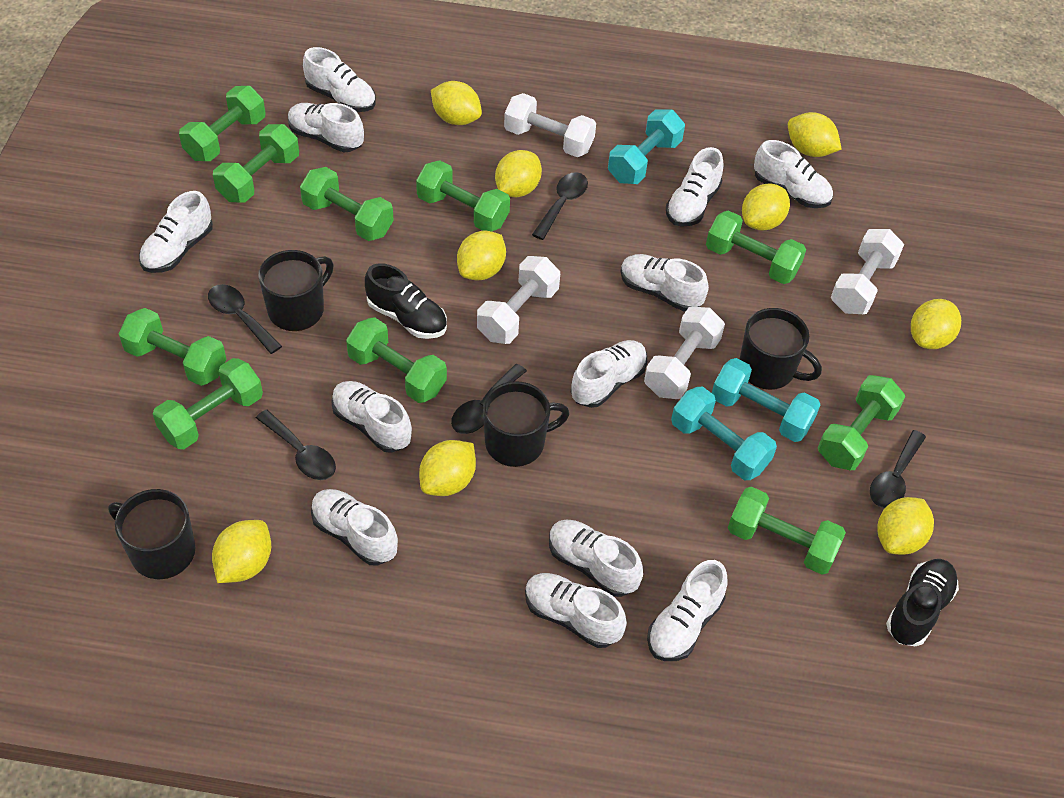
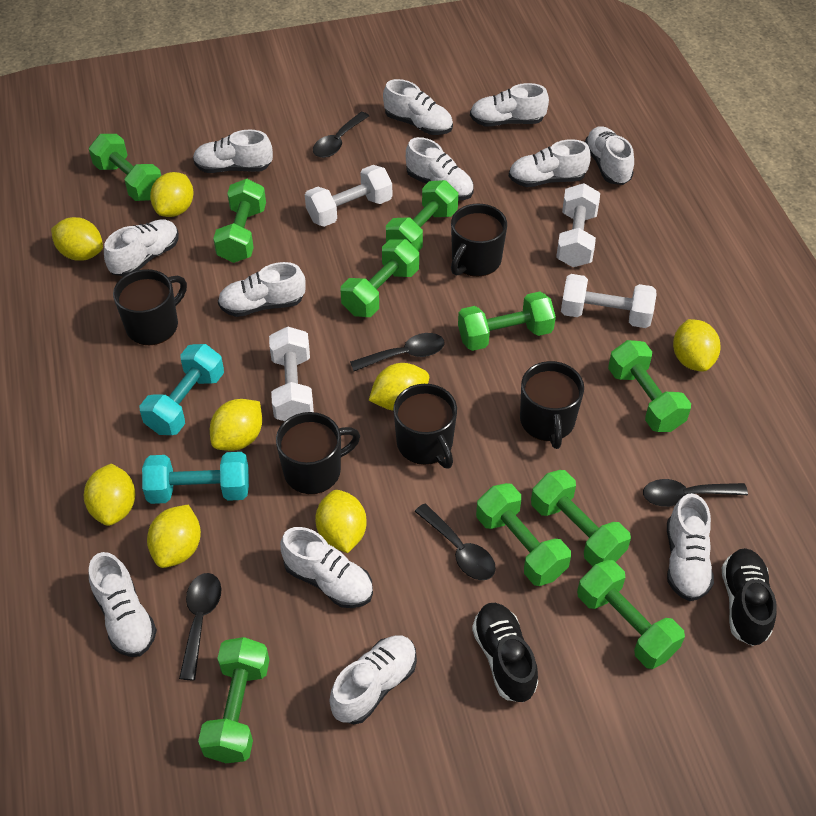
black mug: 4 -> 5
turquoise dumbbell: 3 -> 2
yellow lemon: 9 -> 8

